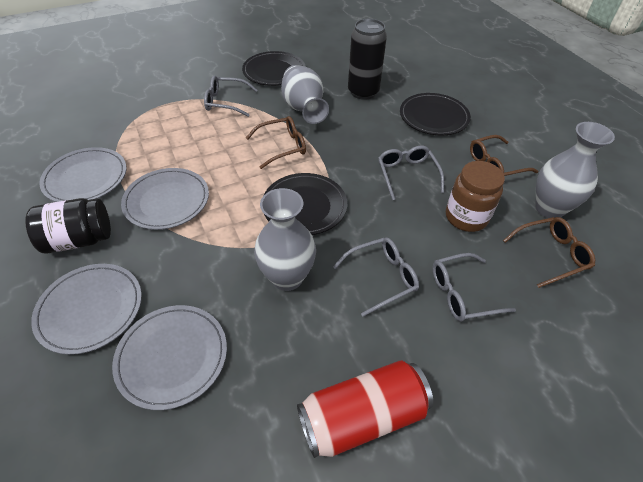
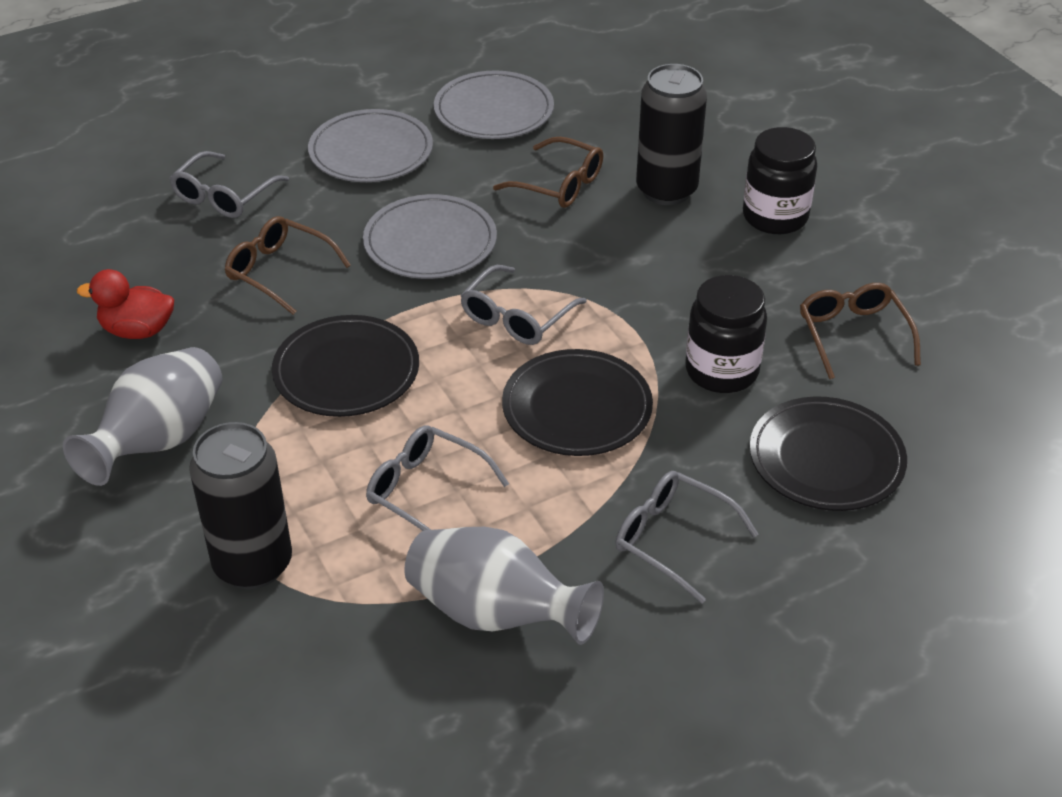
black can: 1 -> 2
black jar: 1 -> 2
brown jar: 1 -> 0
grey plate: 4 -> 3
grey vase: 3 -> 2
red can: 1 -> 0
red duck: 0 -> 1

